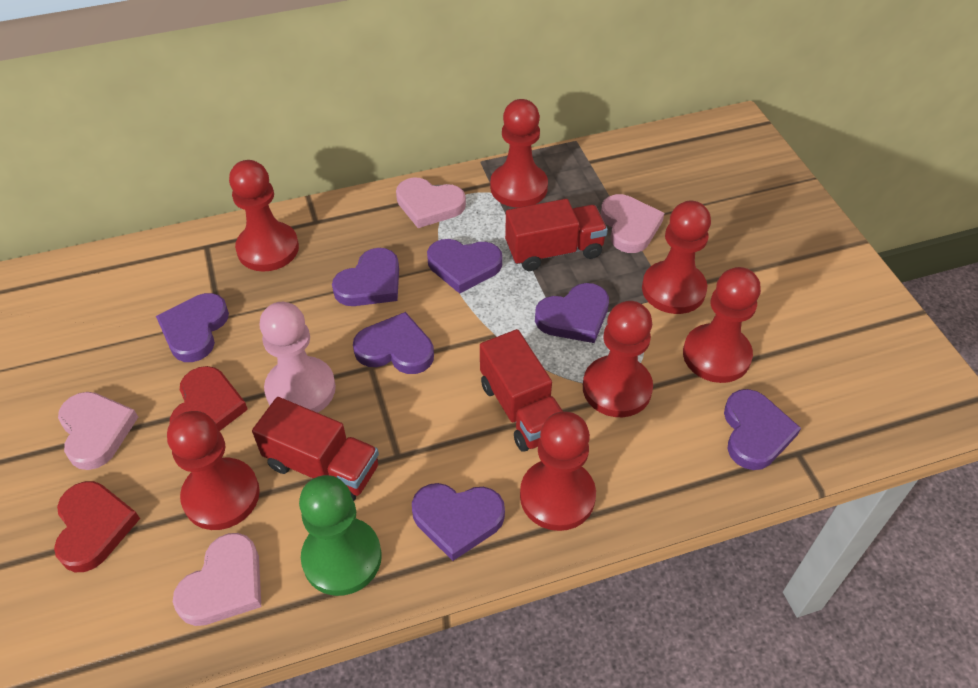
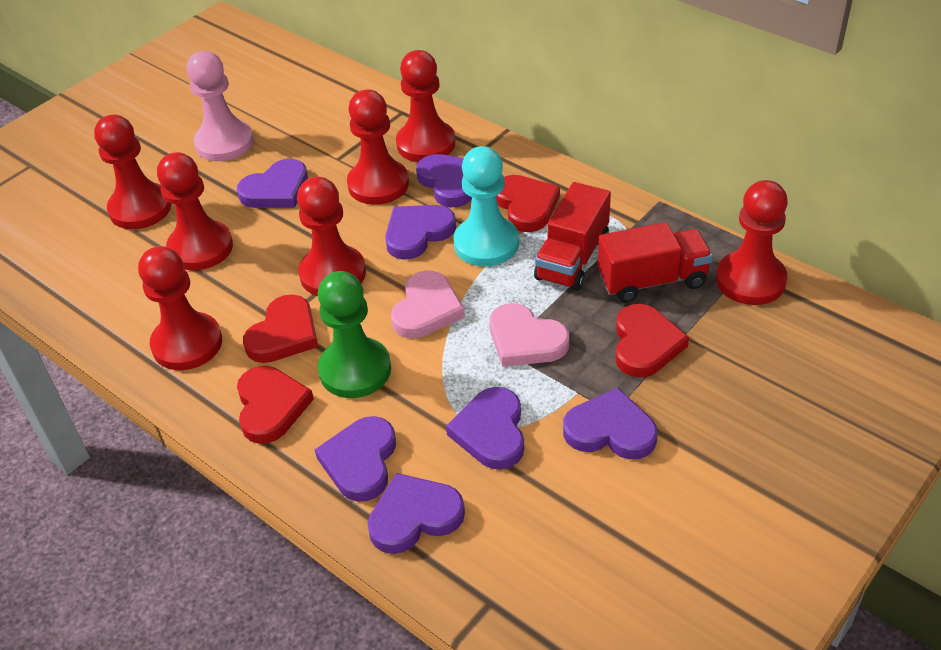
pink heart: 4 -> 2
red heart: 2 -> 4
red truck: 3 -> 2
turquoise pawn: 0 -> 1

